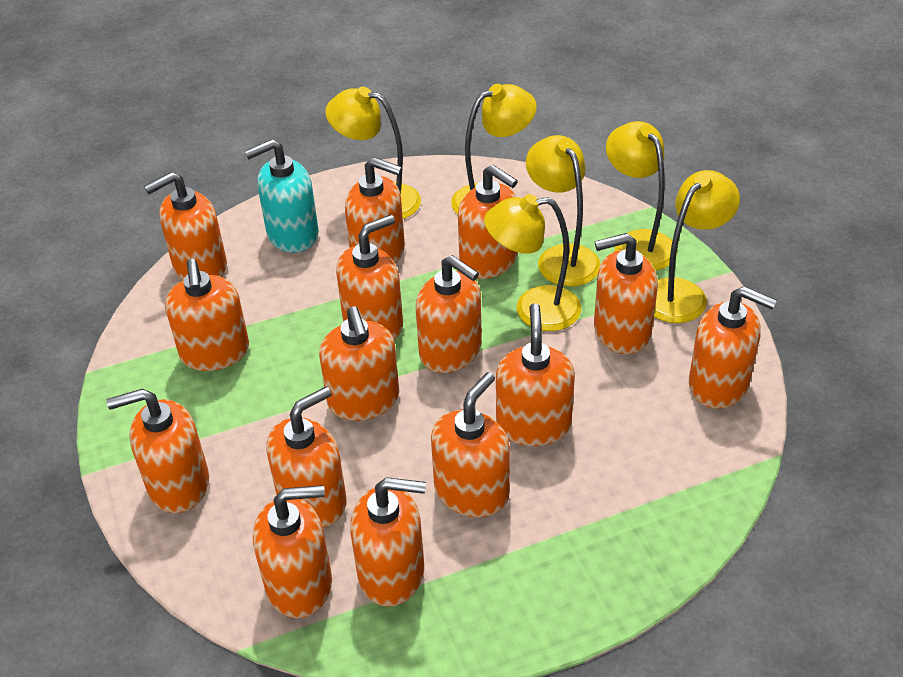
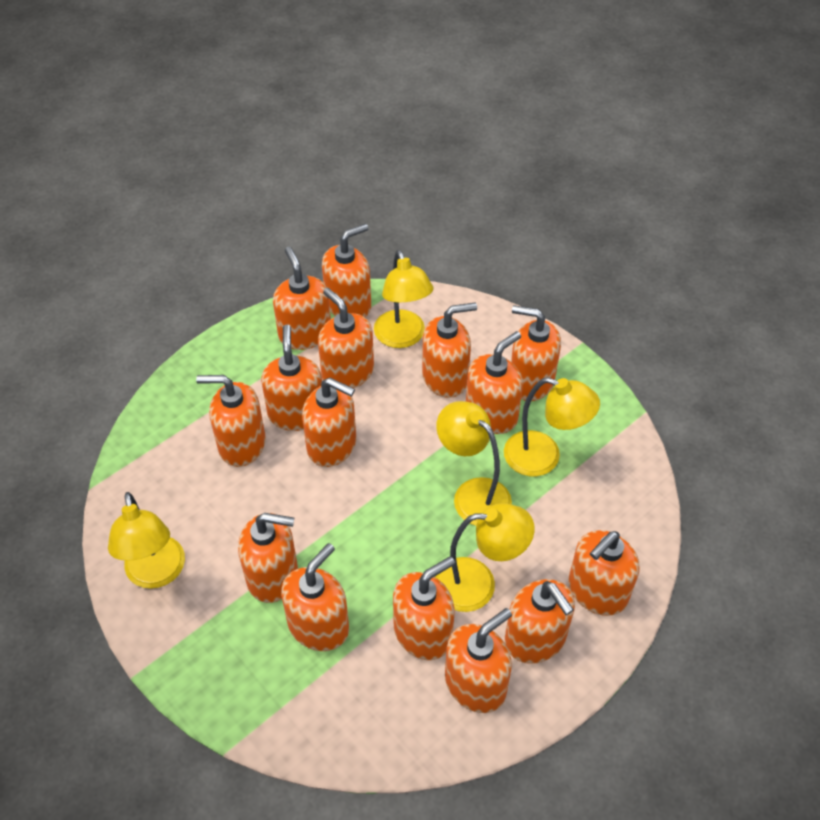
turquoise soap dispenser: 1 -> 0
yellow lamp: 6 -> 5

